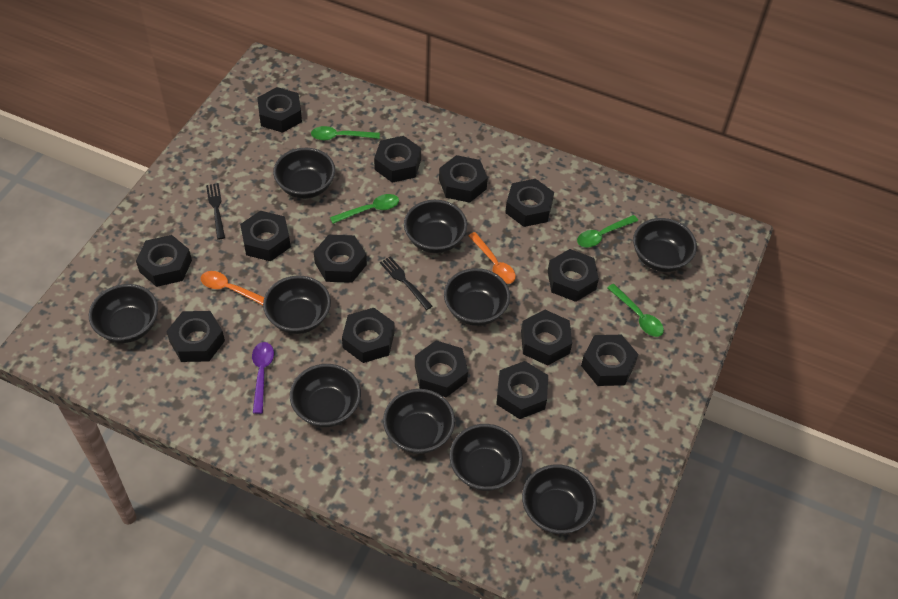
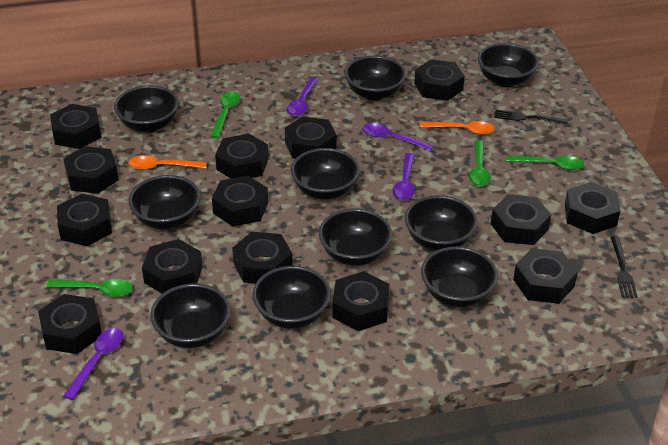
purple spoon: 1 -> 4

